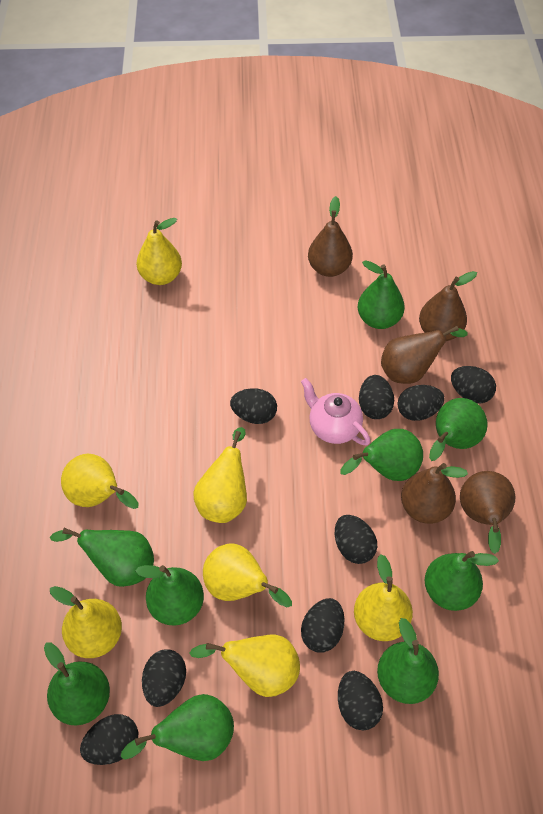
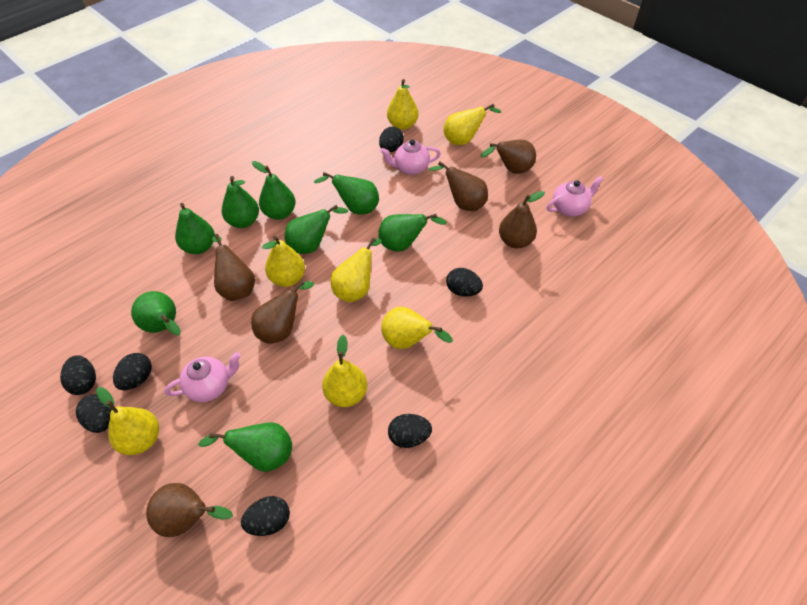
black egg: 9 -> 7
brown pear: 5 -> 6
green pear: 9 -> 8
pink teapot: 1 -> 3

